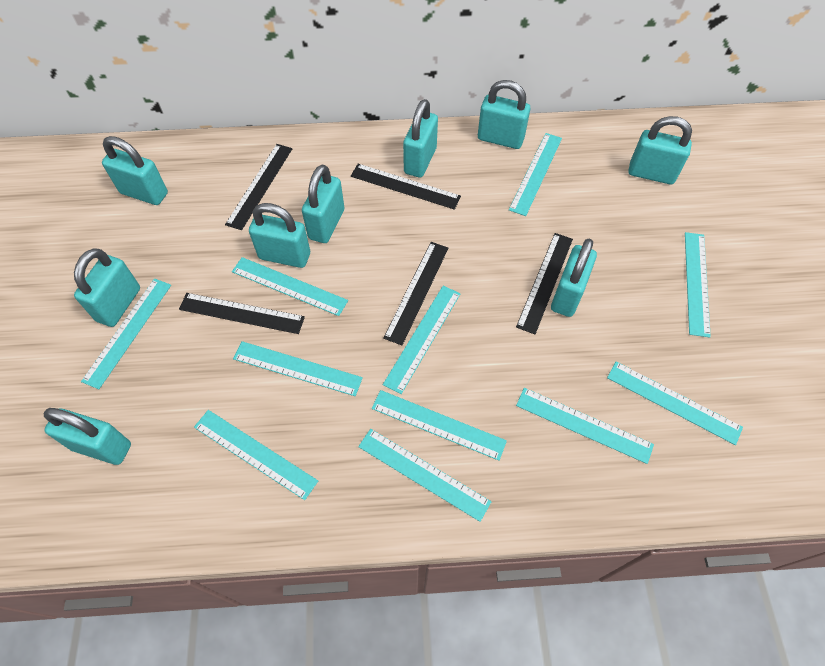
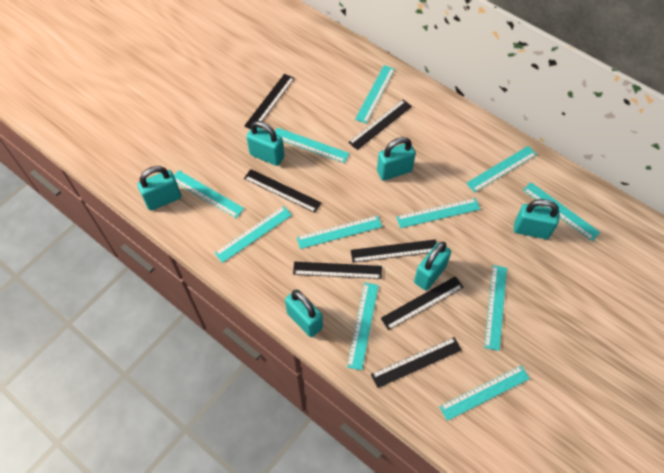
black ruler: 5 -> 7
turquoise padlock: 9 -> 6

